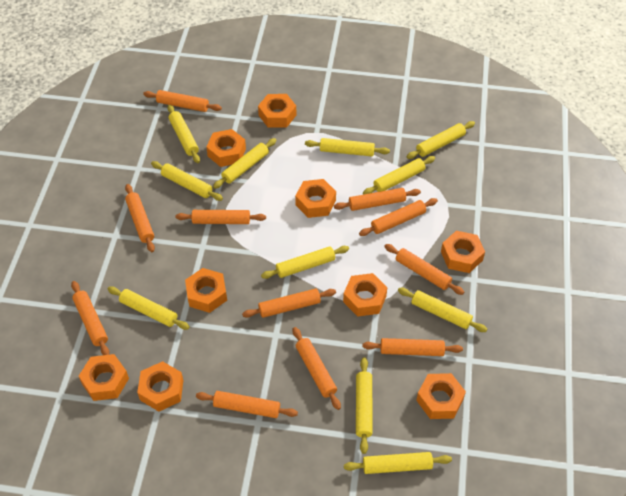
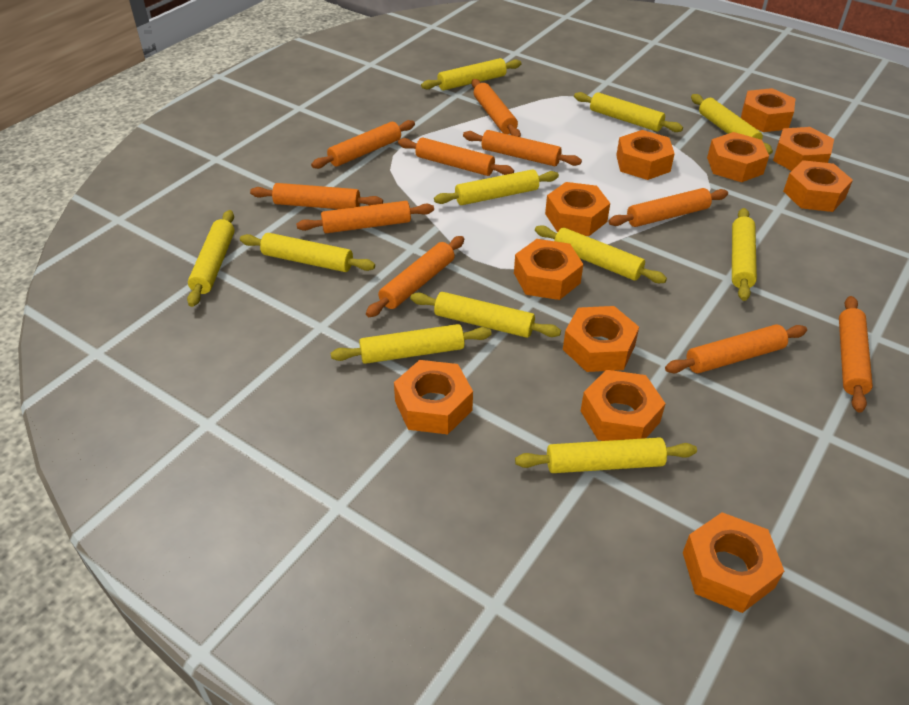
orange nut: 9 -> 11
orange rolling pin: 11 -> 10

